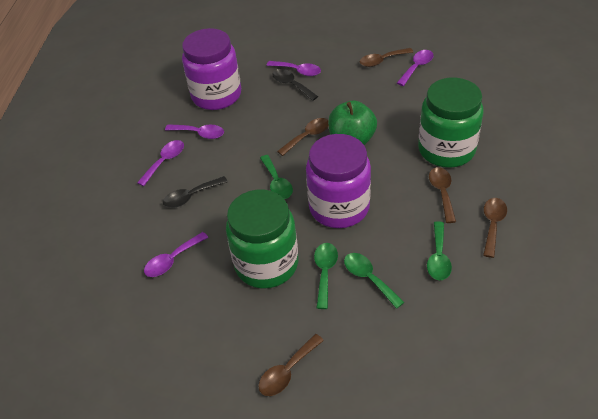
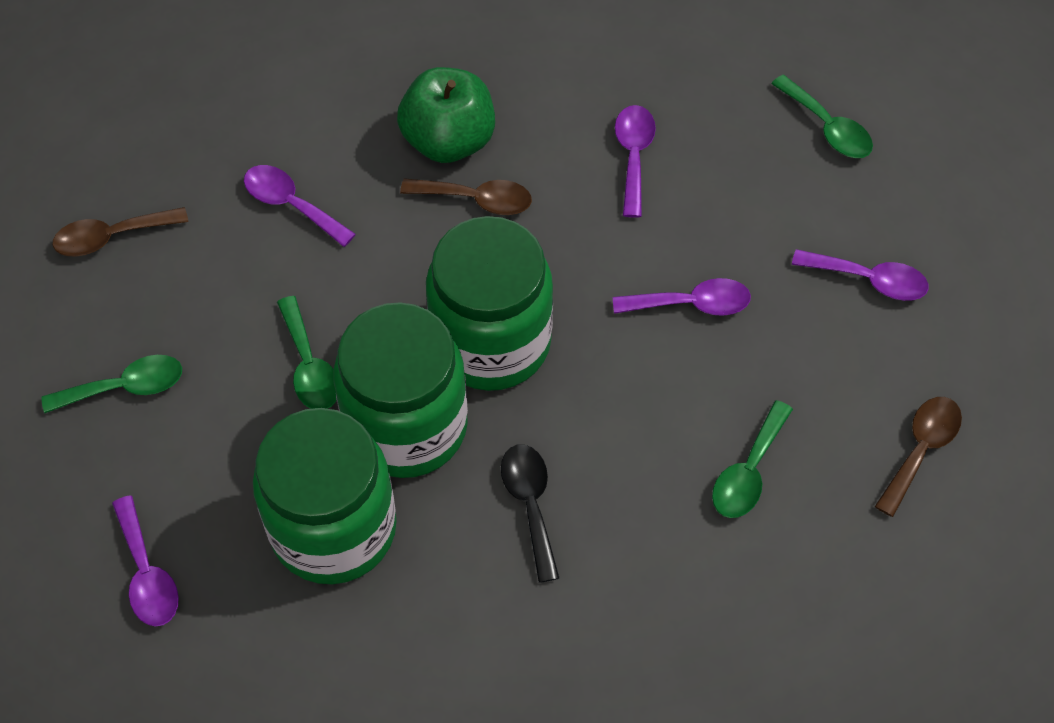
black spoon: 2 -> 1
brown spoon: 5 -> 3
green jar: 2 -> 3
purple jar: 2 -> 0

